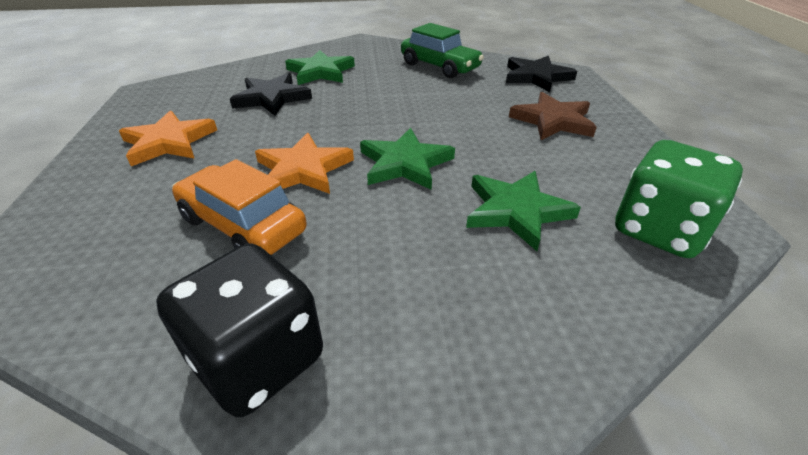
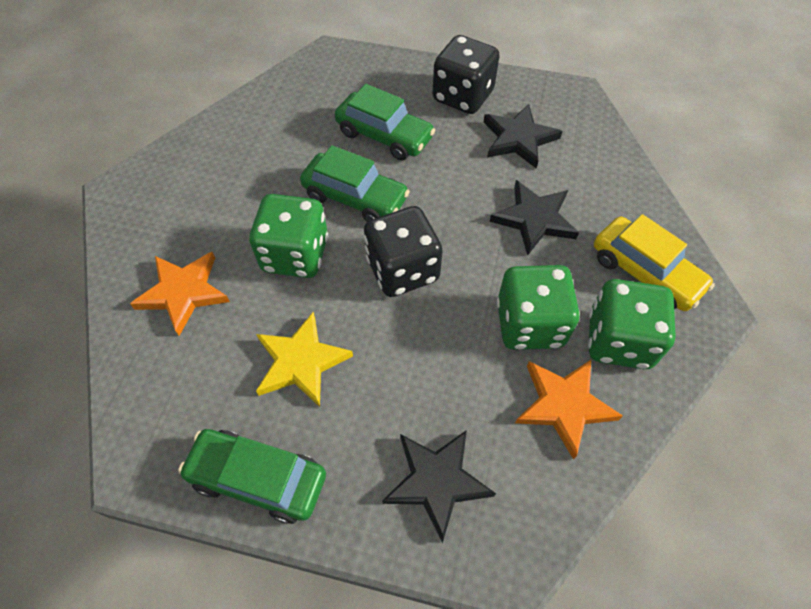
black dice: 1 -> 2
black star: 2 -> 3
brown star: 1 -> 0
green car: 1 -> 3
green dice: 1 -> 3
green star: 3 -> 0
orange car: 1 -> 0
yellow car: 0 -> 1
yellow star: 0 -> 1

